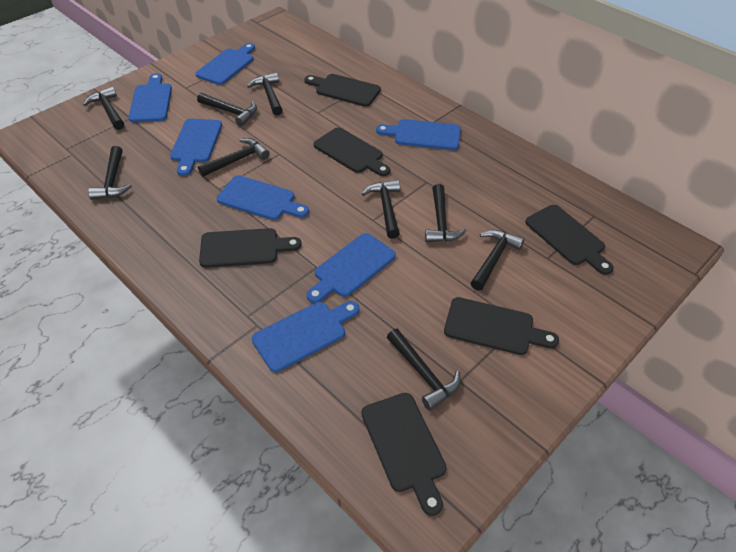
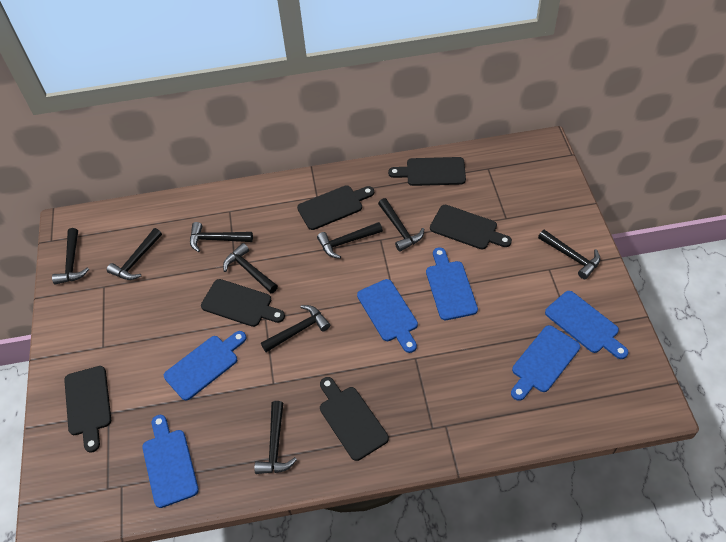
blue cutting board: 7 -> 6

